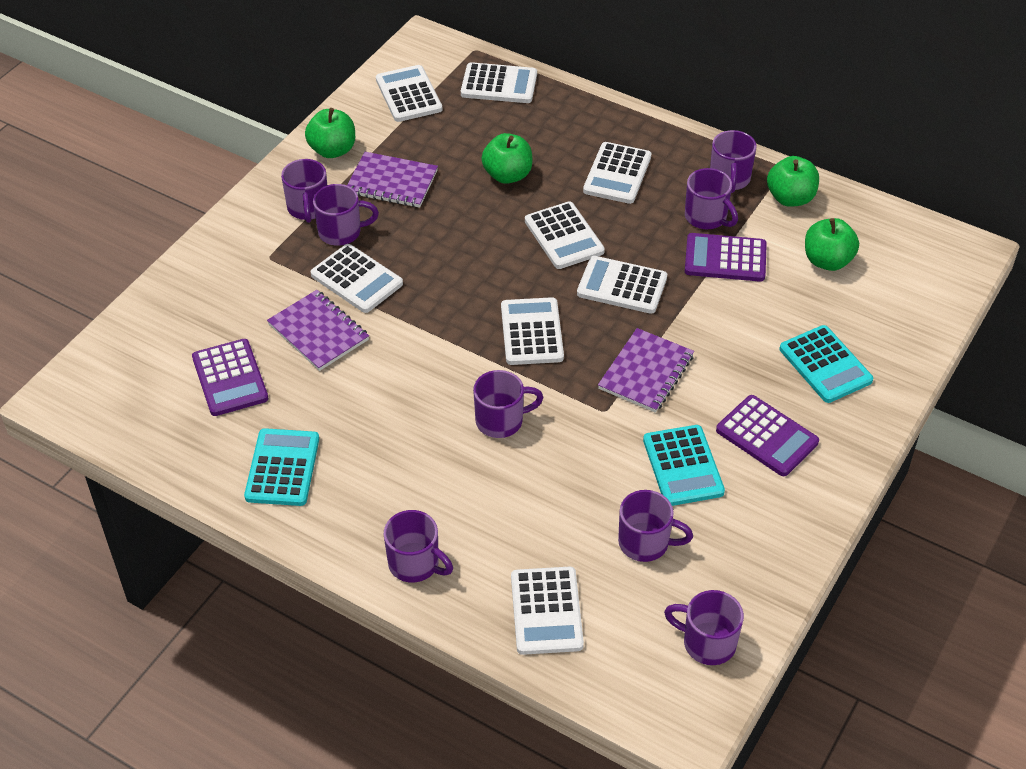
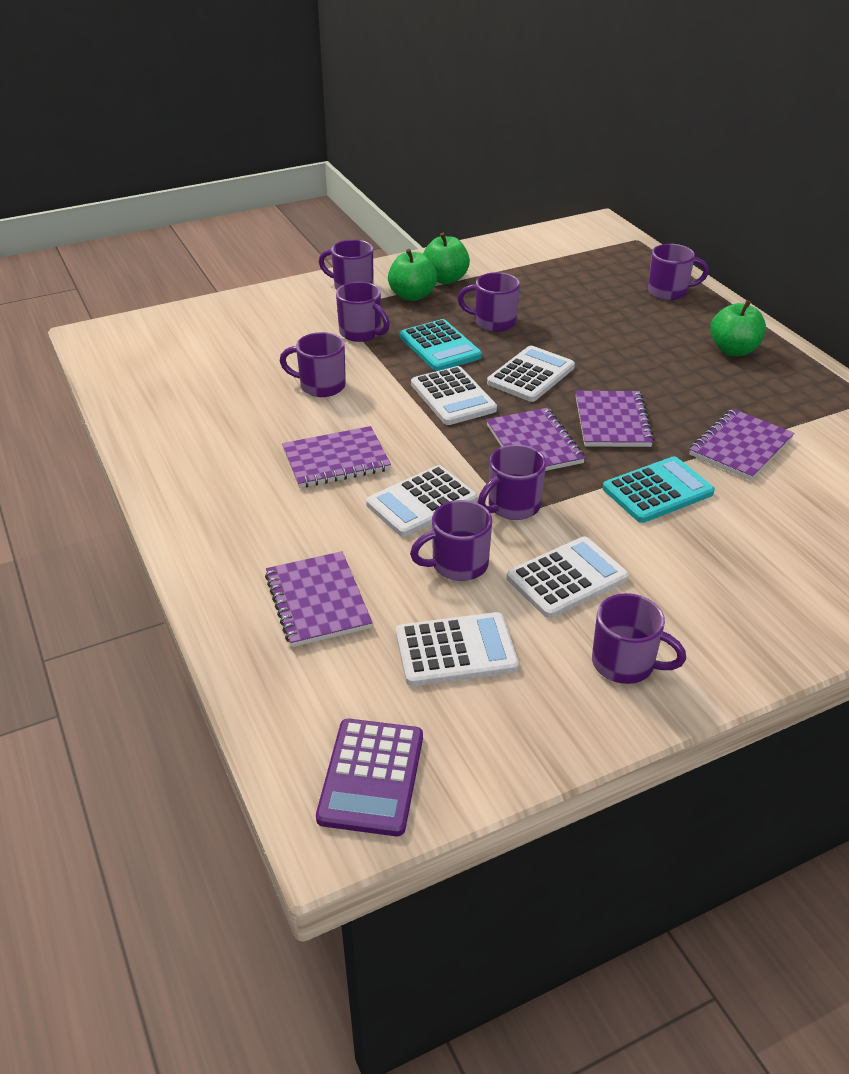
green apple: 4 -> 3
purple calculator: 3 -> 1
purple notebook: 3 -> 5
turquoise calculator: 3 -> 2
white calculator: 8 -> 5

